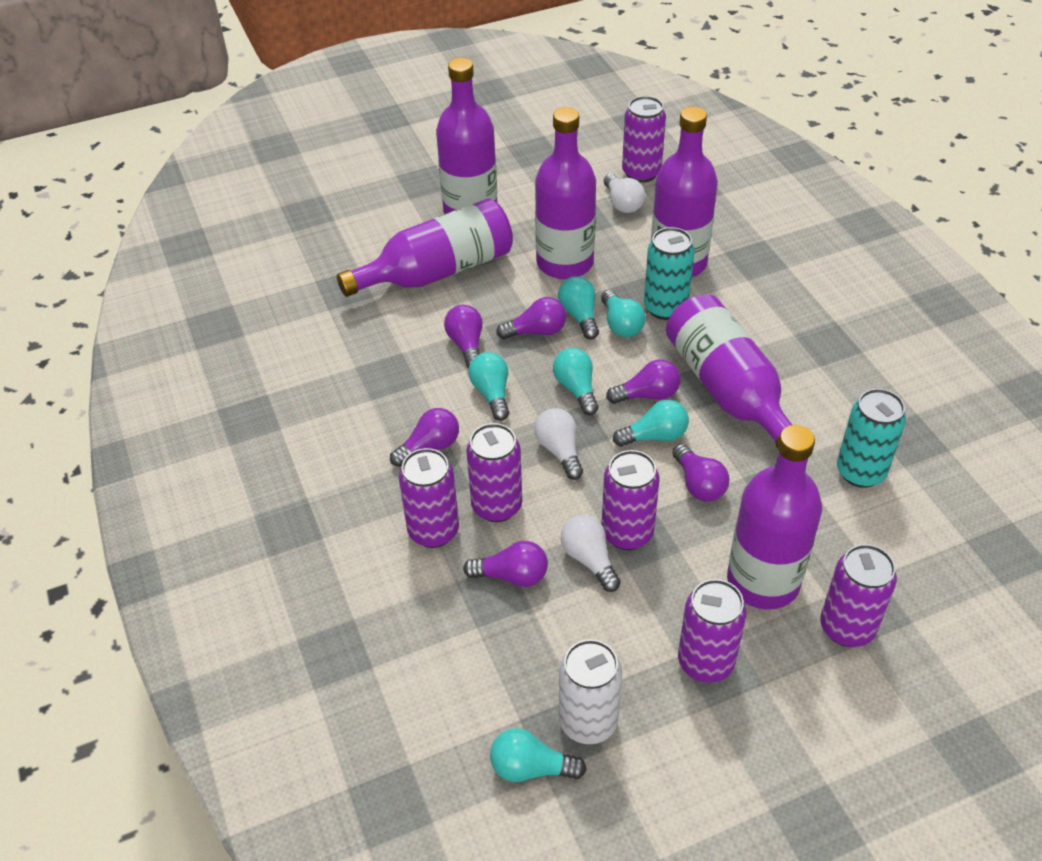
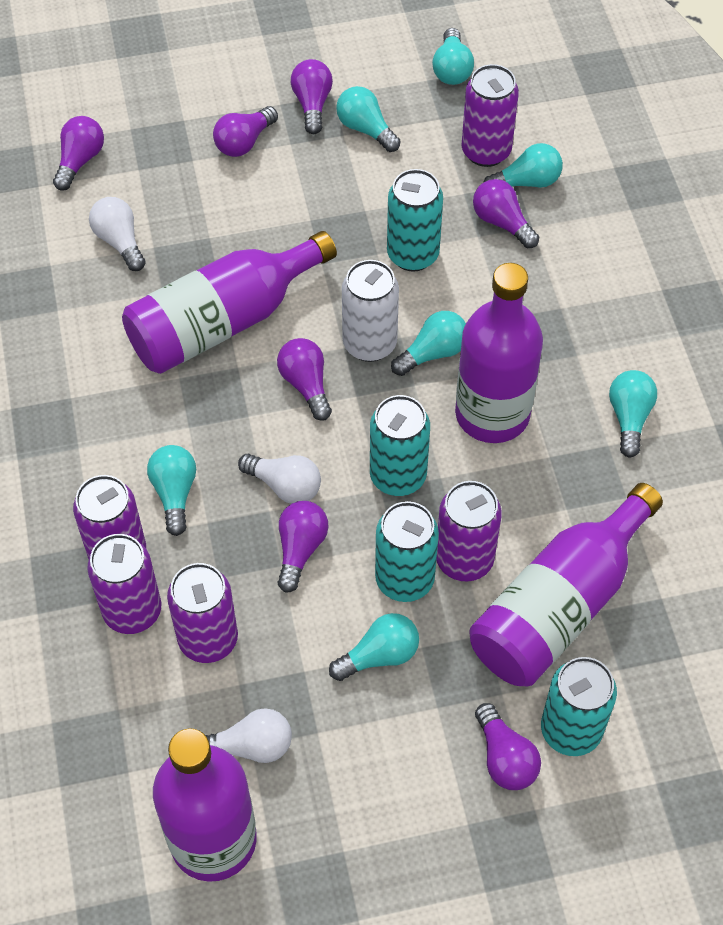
purple bottle: 6 -> 4
purple can: 6 -> 5
purple light bulb: 6 -> 7
turquoise can: 2 -> 4
turquoise light bulb: 6 -> 7

